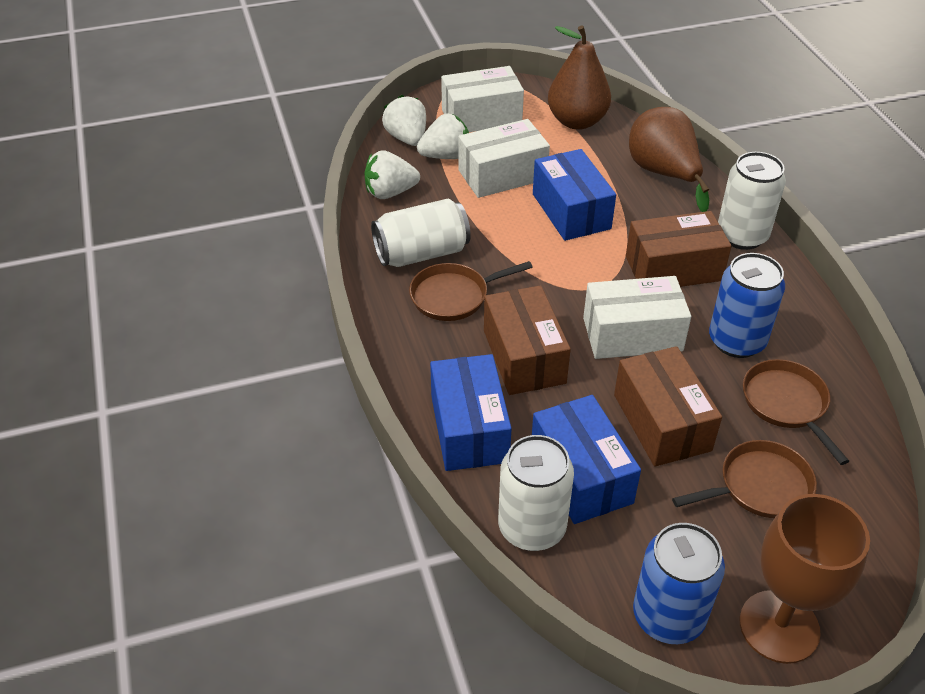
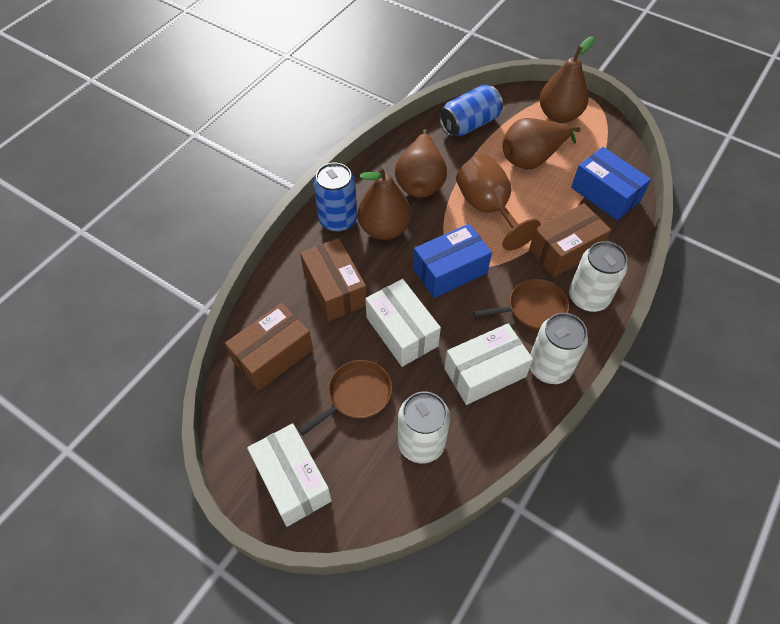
blue box: 3 -> 2
brown pan: 3 -> 2
brown pear: 2 -> 4
white strawberry: 3 -> 0

